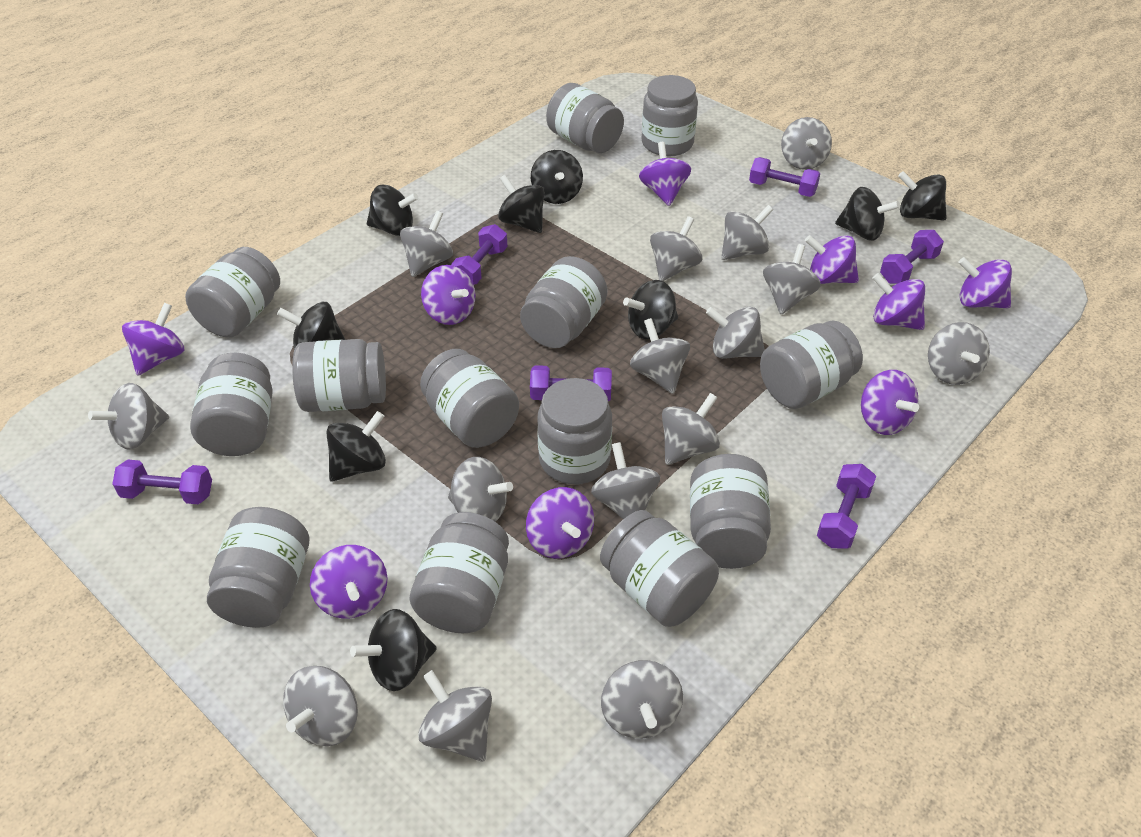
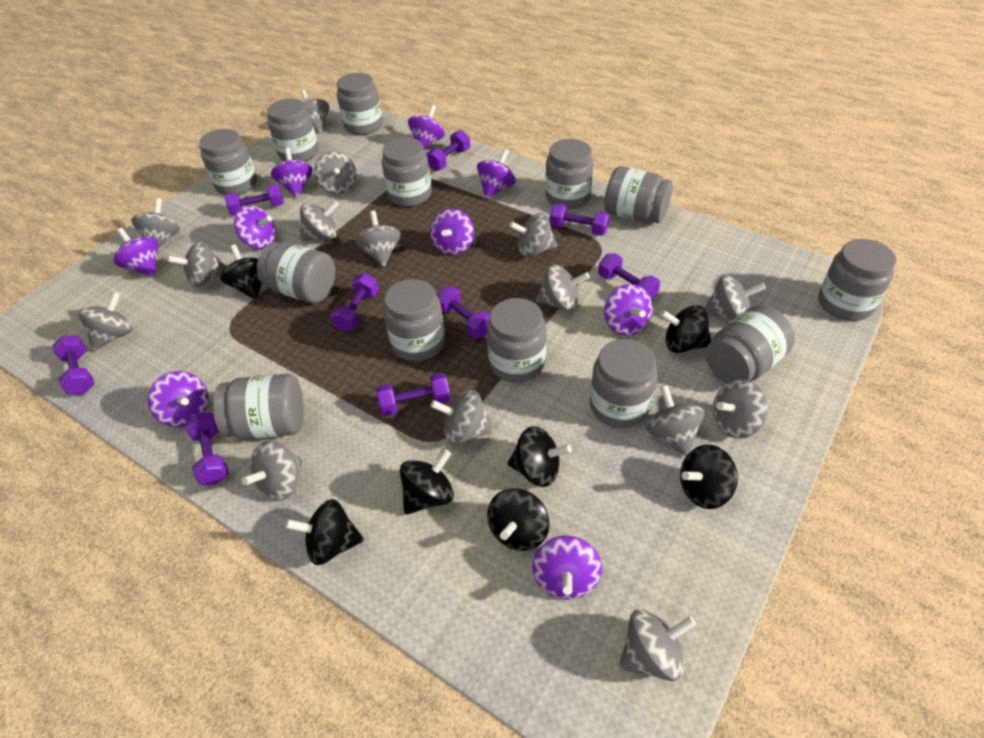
black spinning top: 9 -> 7
purple dumbbell: 6 -> 9

